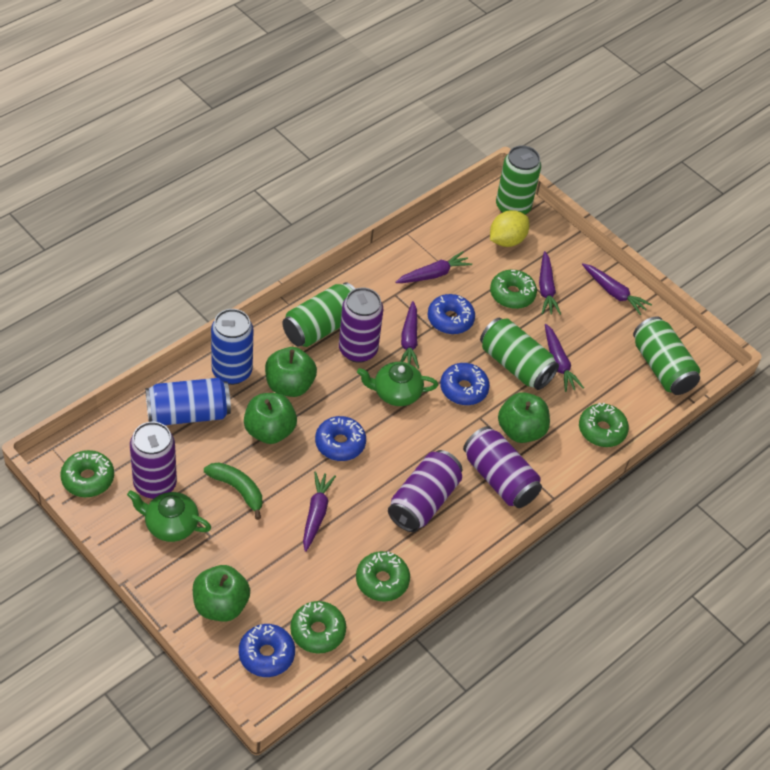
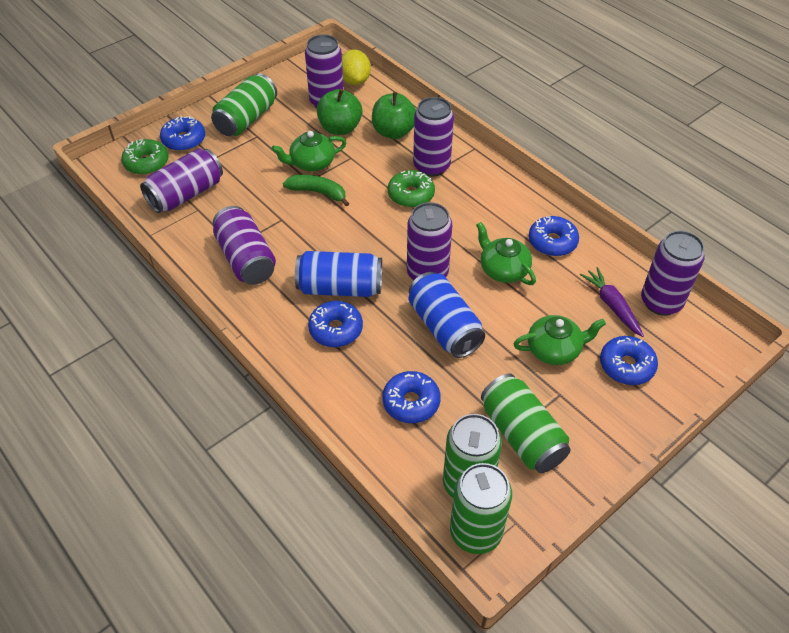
blue donut: 4 -> 5
green apple: 4 -> 2
green donut: 5 -> 2
green teapot: 2 -> 3
purple can: 4 -> 6
purple carrot: 6 -> 1

